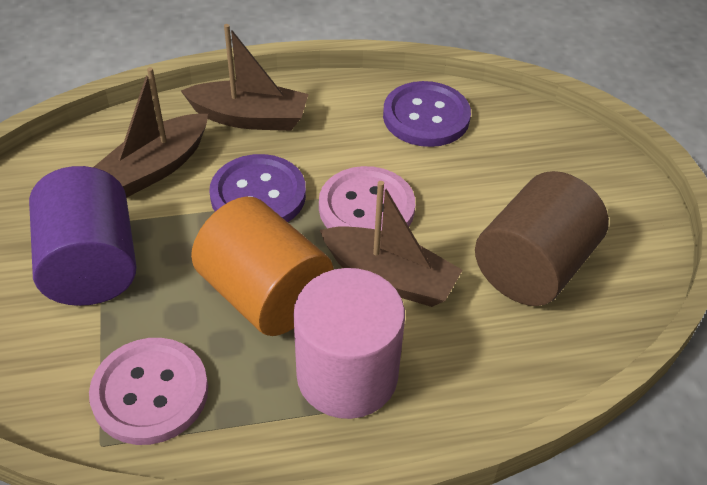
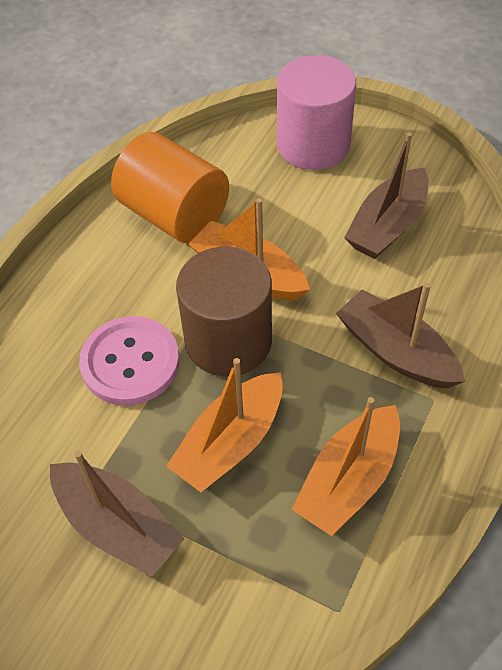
orange boat: 0 -> 3
pink button: 2 -> 1
purple button: 2 -> 0
purple cylinder: 1 -> 0

